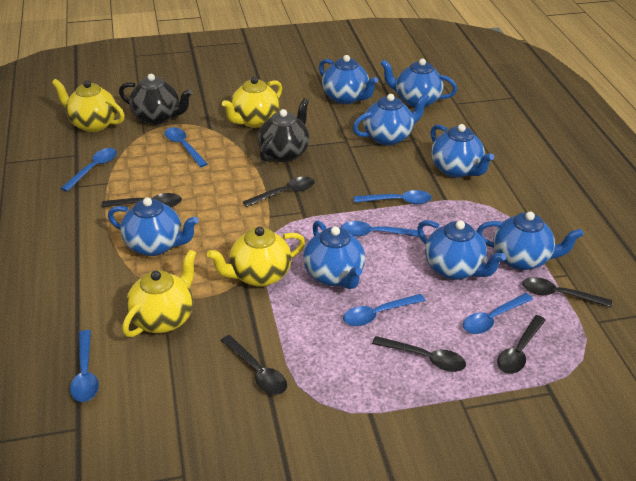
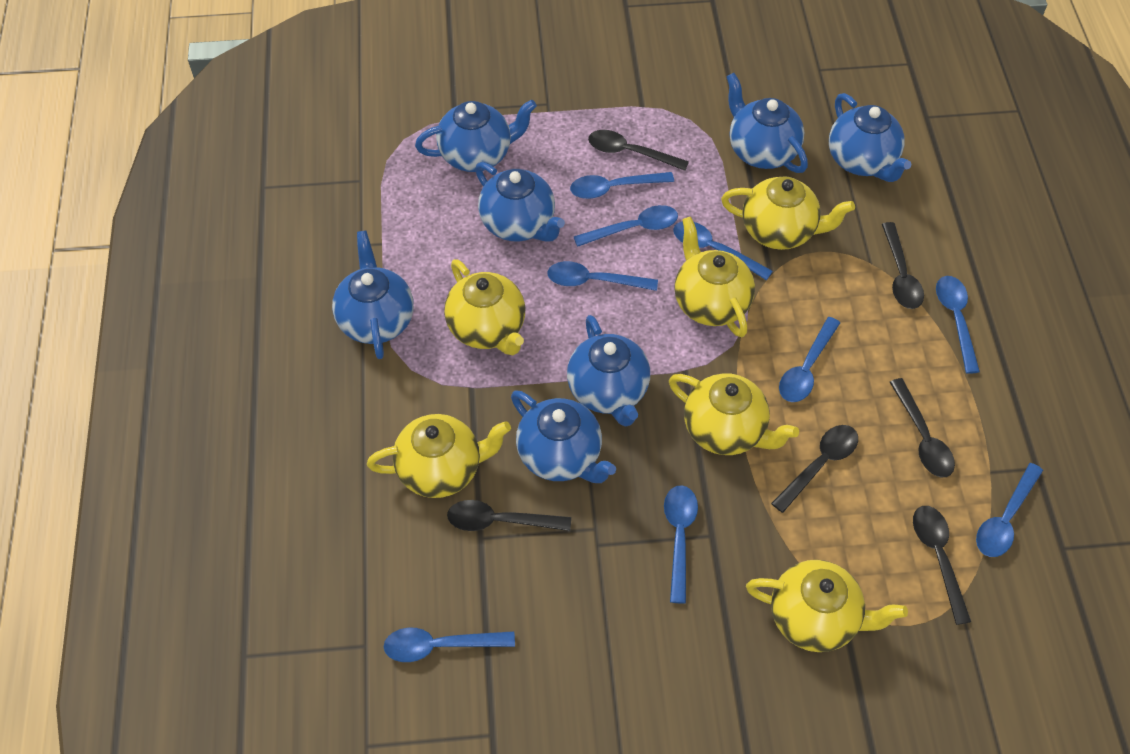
black teapot: 2 -> 0
blue spoon: 7 -> 9
blue teapot: 8 -> 7
yellow teapot: 4 -> 6

